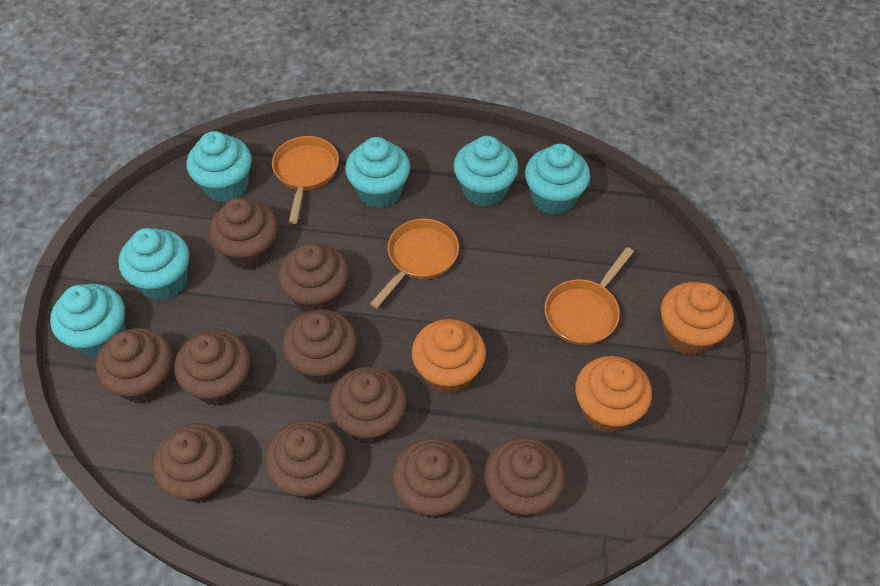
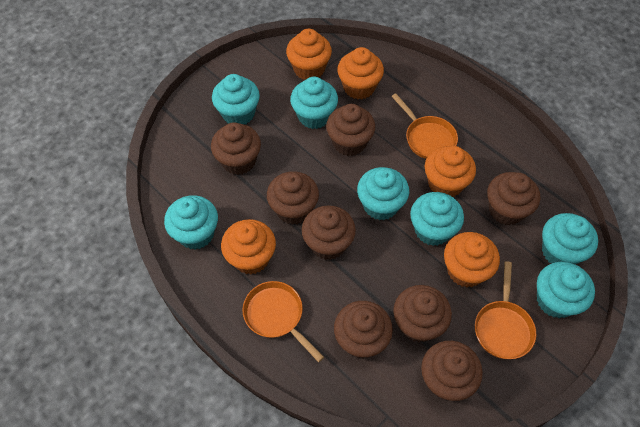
brown cupcake: 10 -> 8
orange cupcake: 3 -> 5
turquoise cupcake: 6 -> 7

